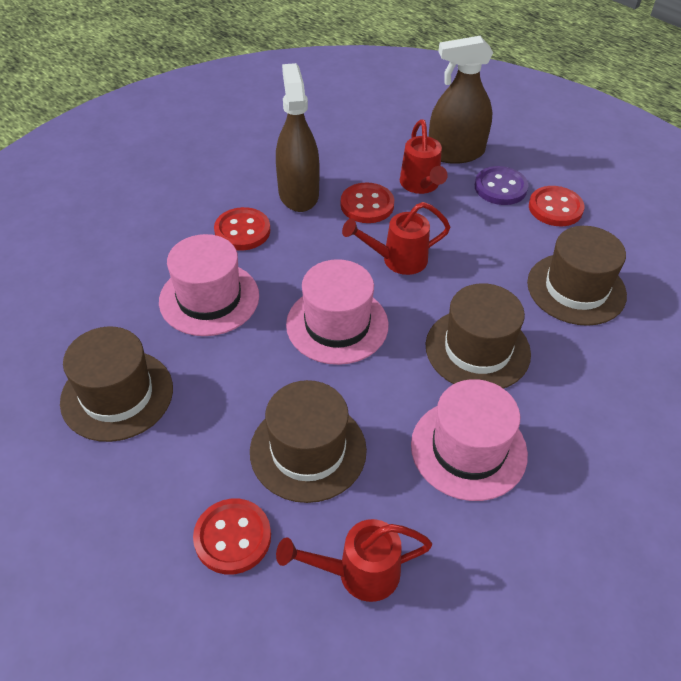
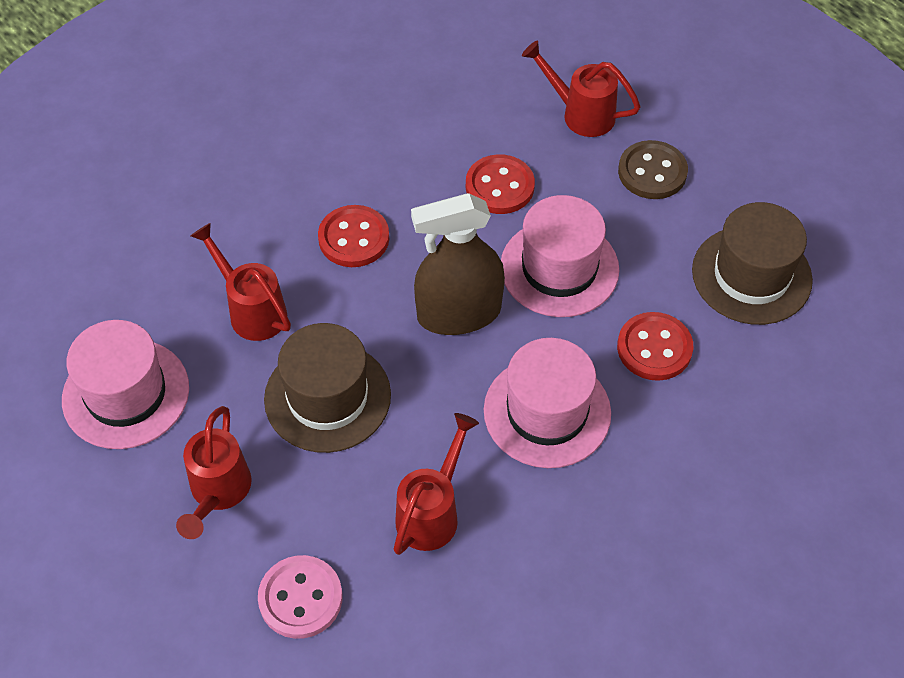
brown button: 0 -> 1
brown hat: 4 -> 2
brown spray bottle: 2 -> 1
pink button: 0 -> 1
purple button: 1 -> 0
red button: 4 -> 3
red watering can: 3 -> 4

